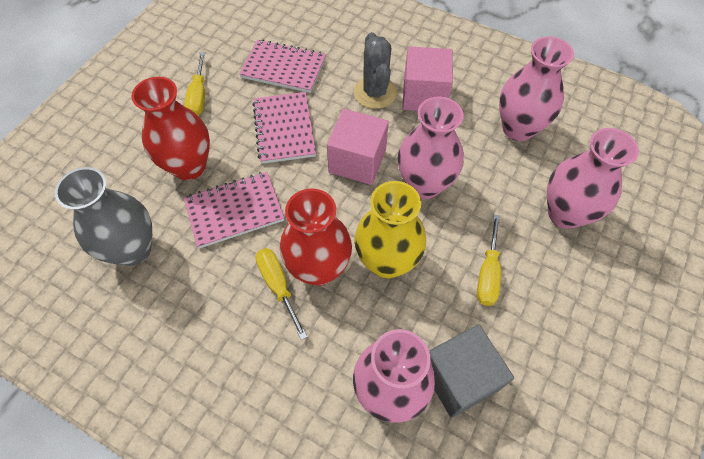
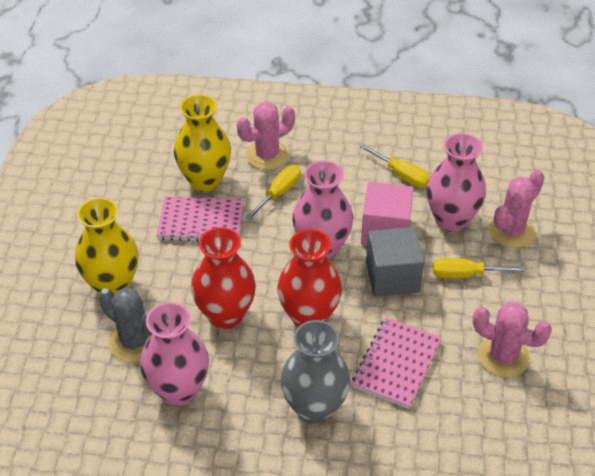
pink cactus: 0 -> 3
pink cube: 2 -> 1
pink notebook: 3 -> 2
pink vase: 4 -> 3
yellow vase: 1 -> 2

